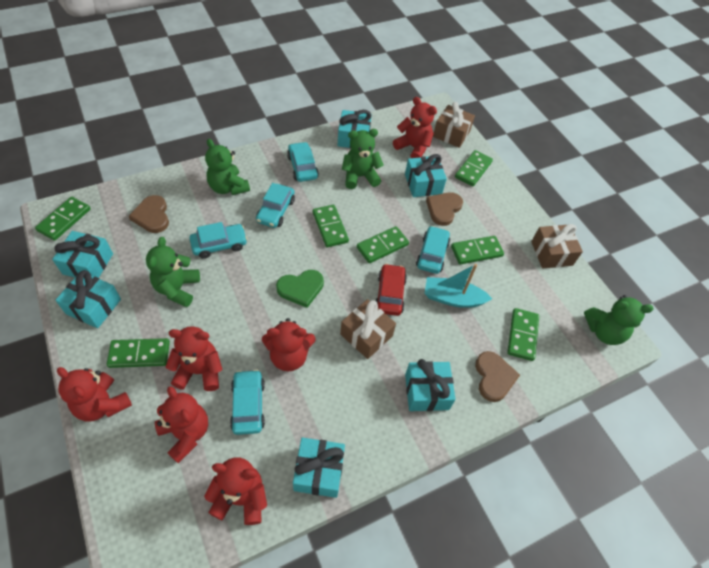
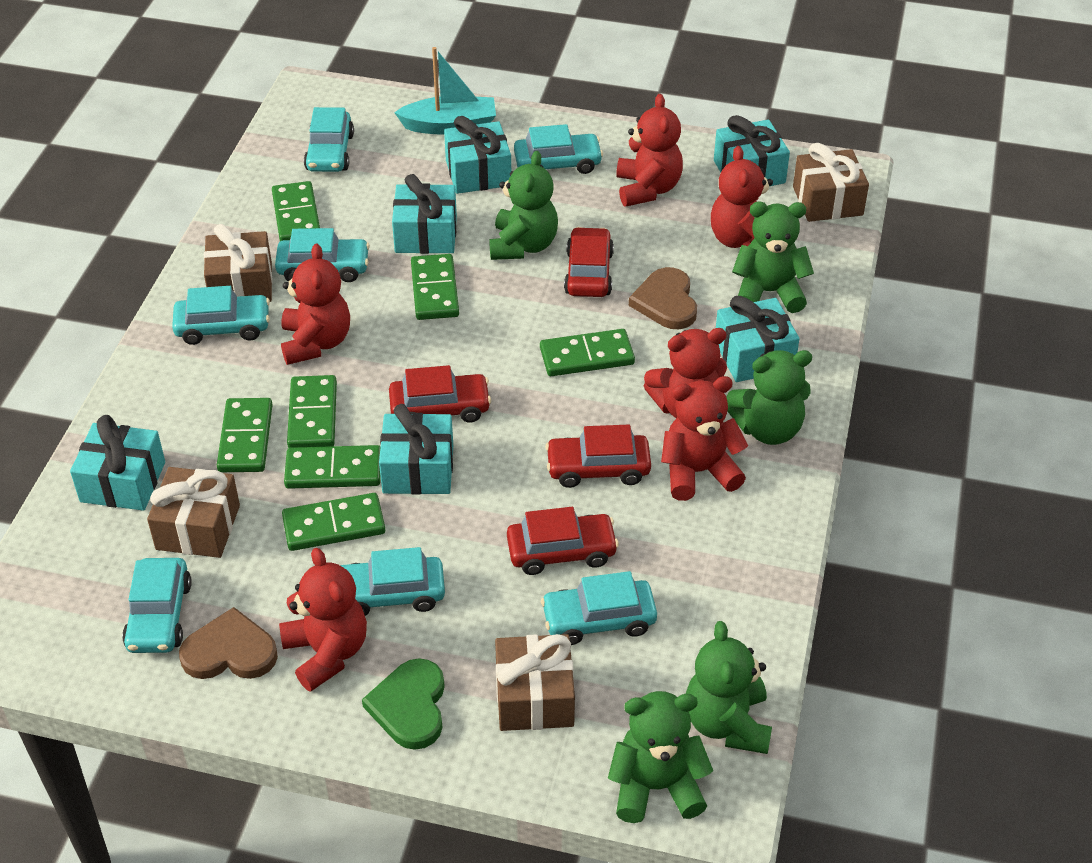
brown gift: 3 -> 4
brown heart: 3 -> 2
green teddy bear: 4 -> 5
red car: 1 -> 4
turquoise car: 5 -> 7

